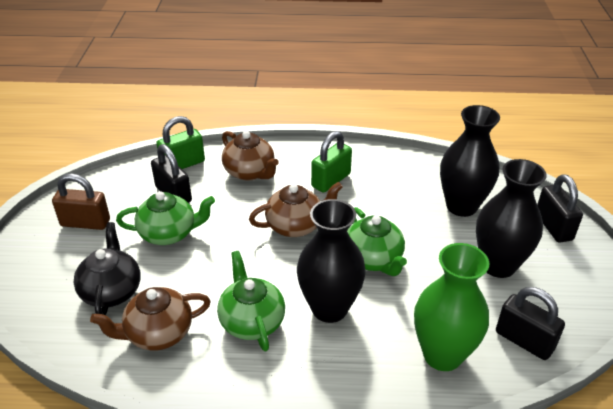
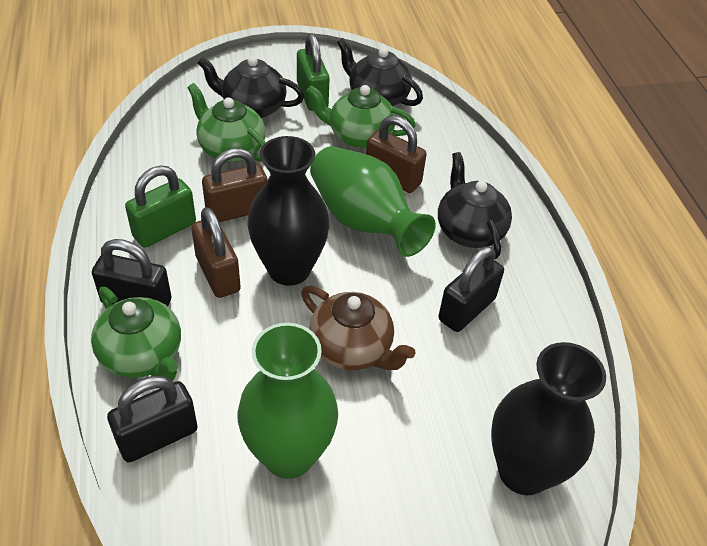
black teapot: 1 -> 3
black vase: 3 -> 2
brown padlock: 1 -> 3
brown teapot: 3 -> 1
green vase: 1 -> 2

